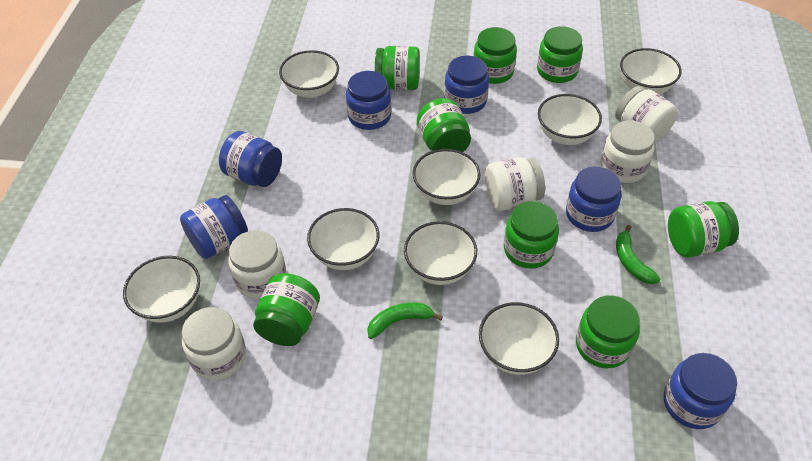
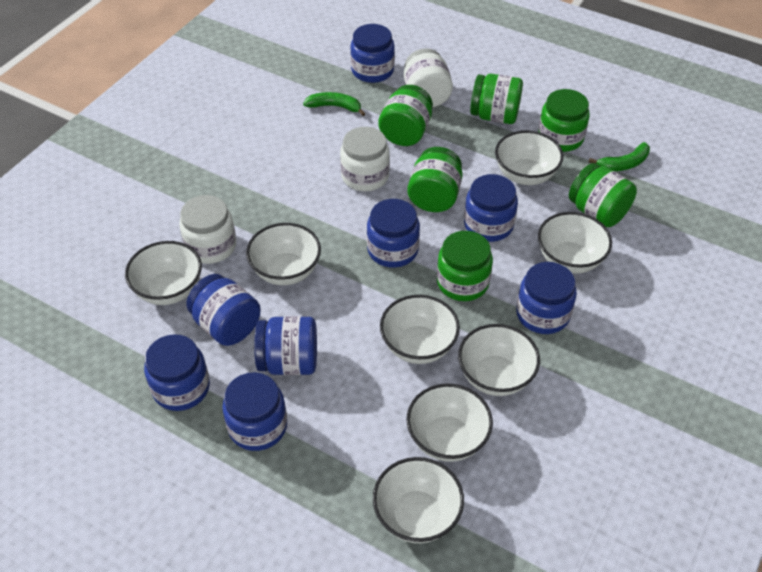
blue jar: 6 -> 8
green jar: 8 -> 6
white jar: 5 -> 3

